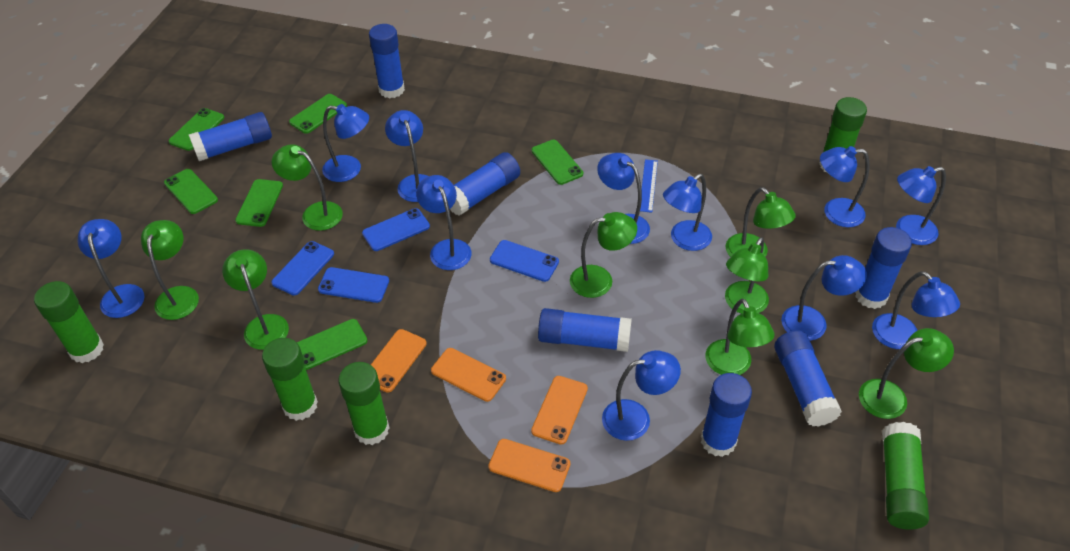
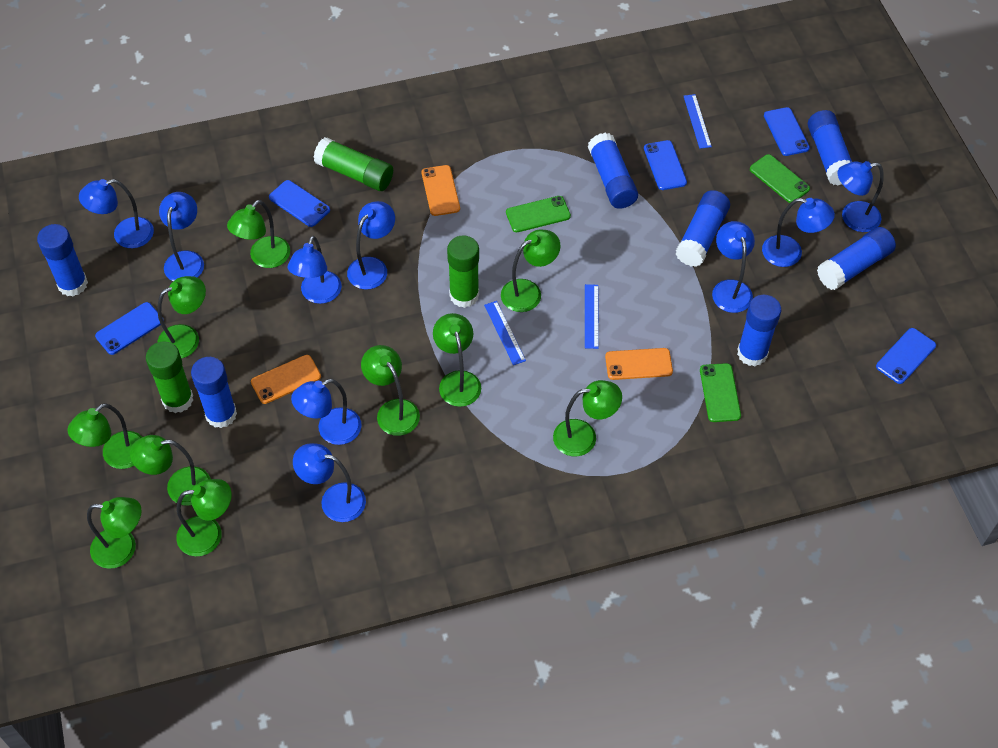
blue lamp: 11 -> 9
blue phone: 4 -> 5
blue ruler: 1 -> 3
green glue stick: 5 -> 3
green lamp: 8 -> 10
green phone: 6 -> 3
orange phone: 4 -> 3

